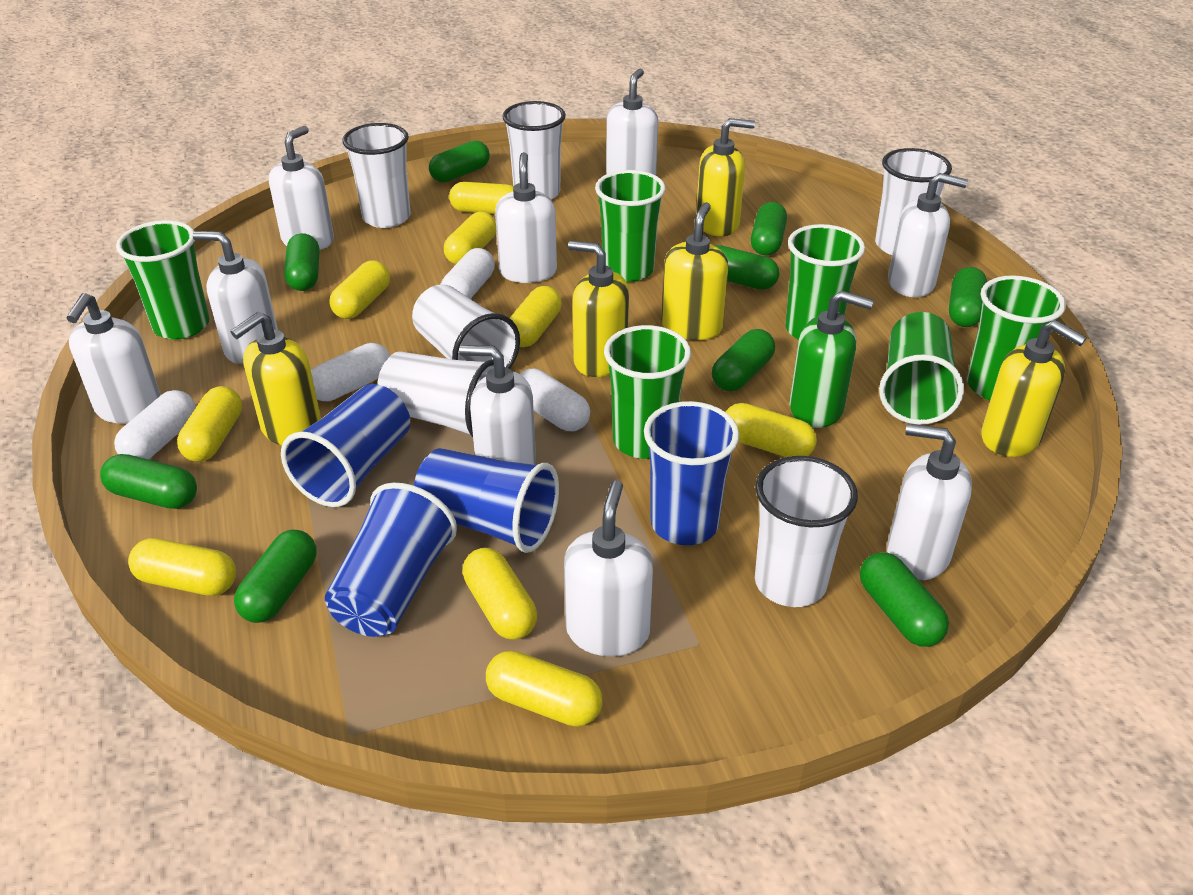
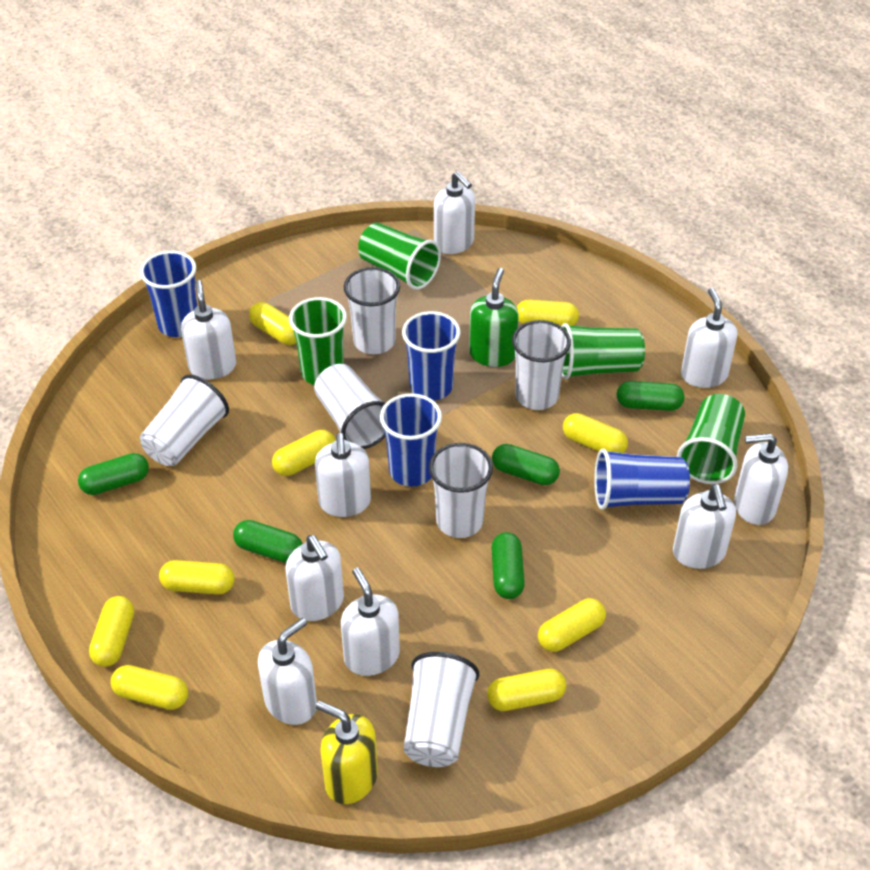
green capsule: 9 -> 5
green cup: 6 -> 4
white capsule: 4 -> 0
yellow soap dispenser: 5 -> 1

